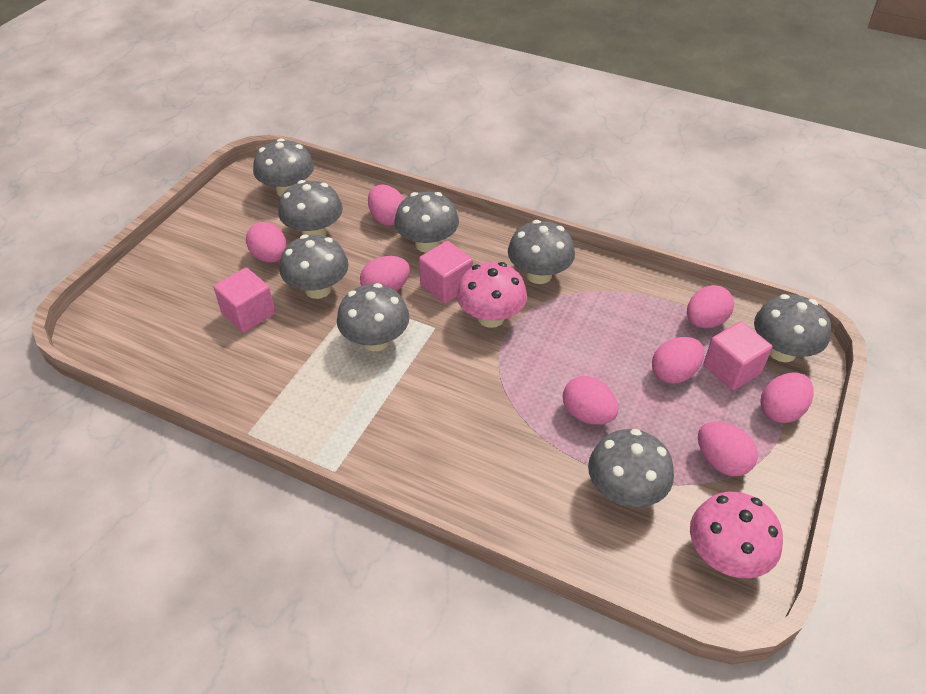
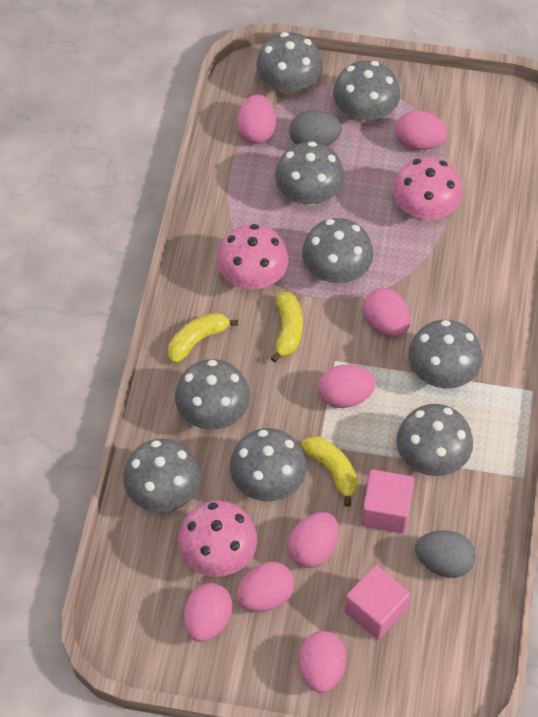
grey egg: 0 -> 2
grey mushroom: 8 -> 9
pink cube: 3 -> 2
pink mushroom: 2 -> 3
yellow banana: 0 -> 3

